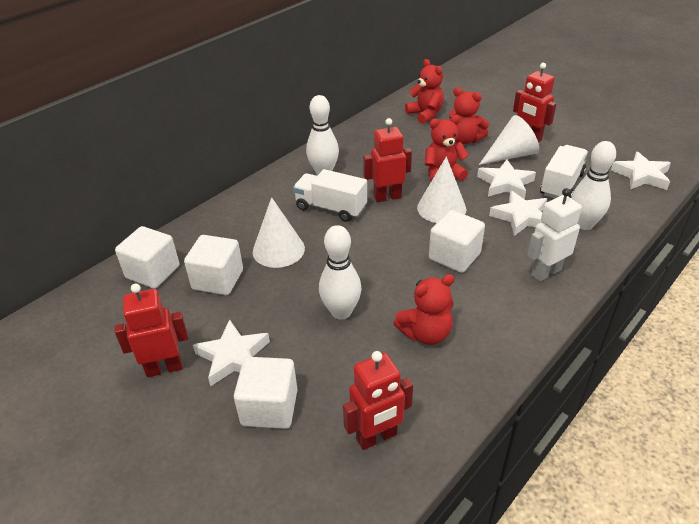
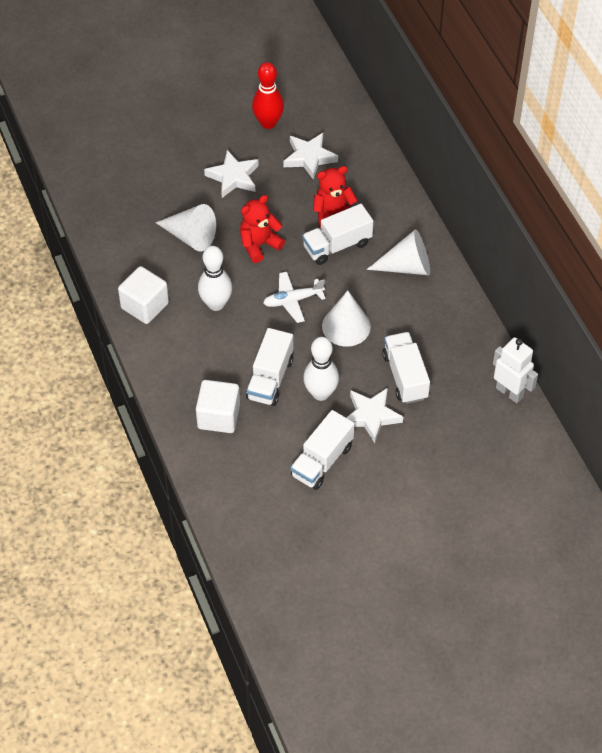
red bowling pin: 0 -> 1
red robot: 4 -> 0
red teddy bear: 4 -> 2
white bowling pin: 3 -> 2
white cube: 4 -> 2
white plane: 0 -> 1
white star: 4 -> 3
white truck: 2 -> 4

